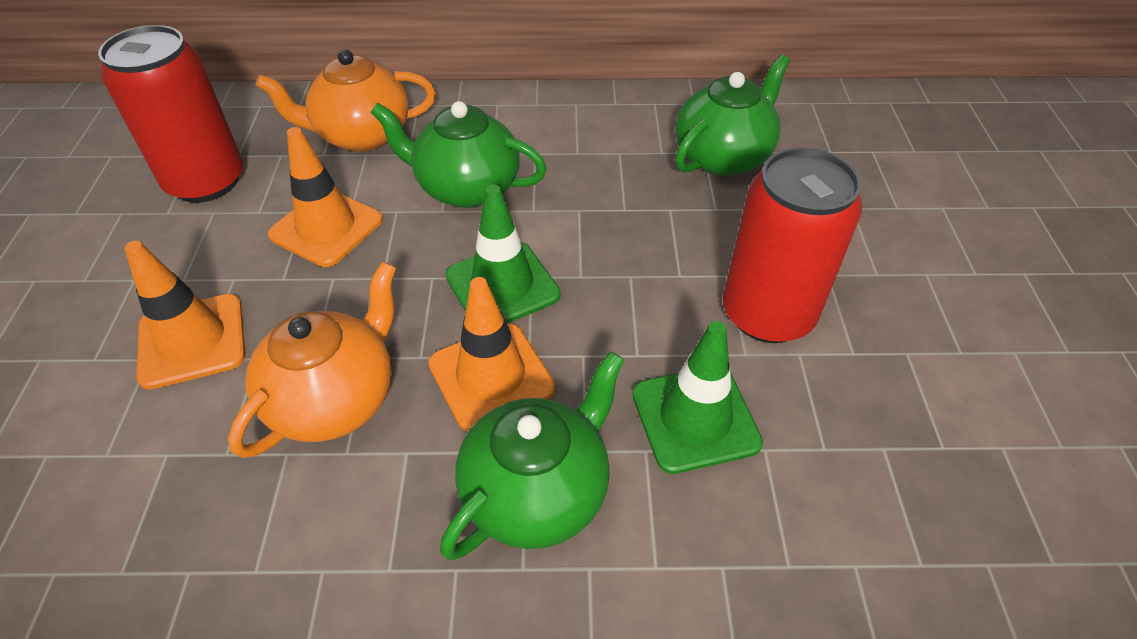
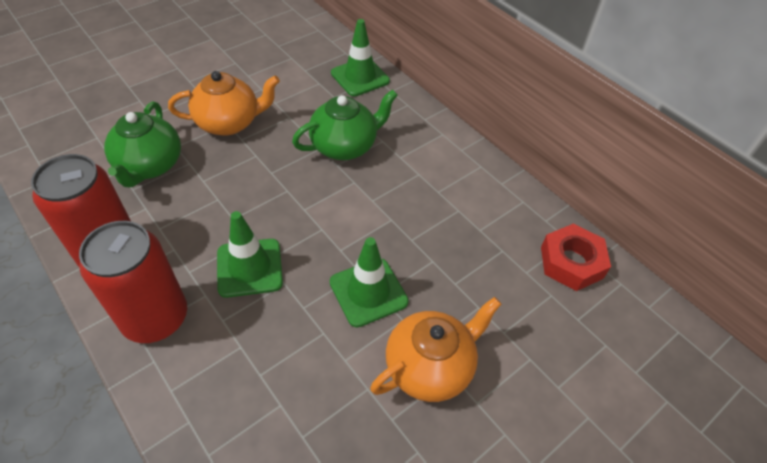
green teapot: 3 -> 2
green traffic cone: 2 -> 3
orange traffic cone: 3 -> 0
red nut: 0 -> 1

